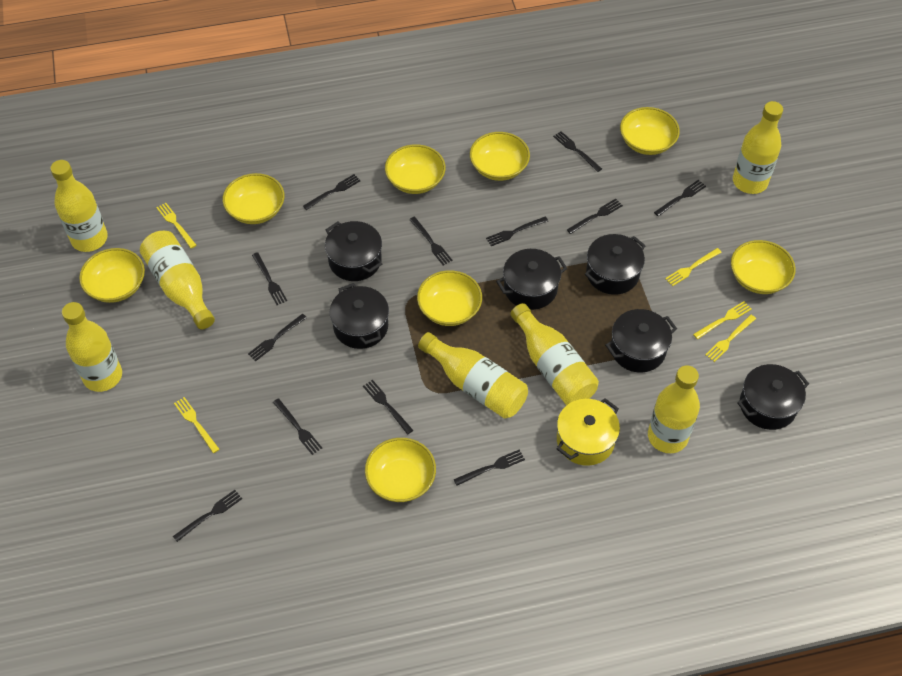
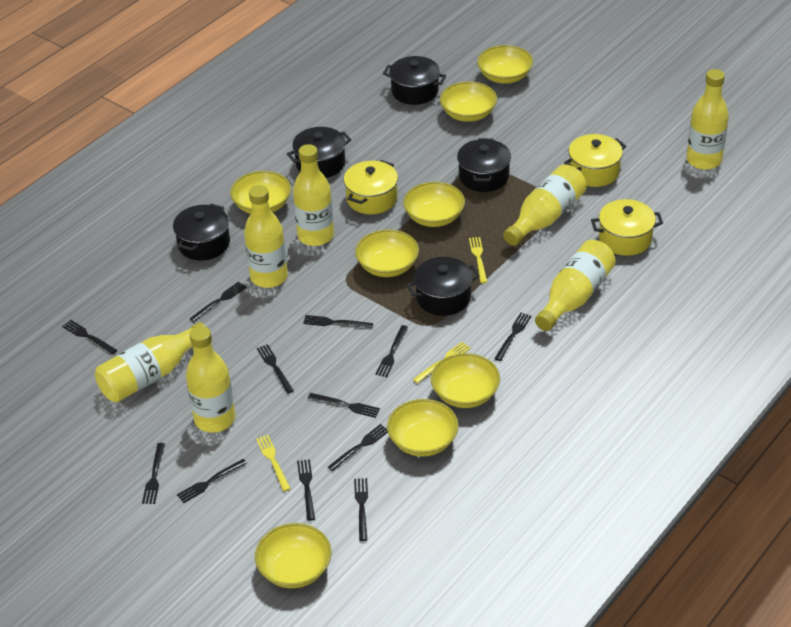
black pot: 6 -> 5
yellow fork: 5 -> 3
yellow pot: 1 -> 3

